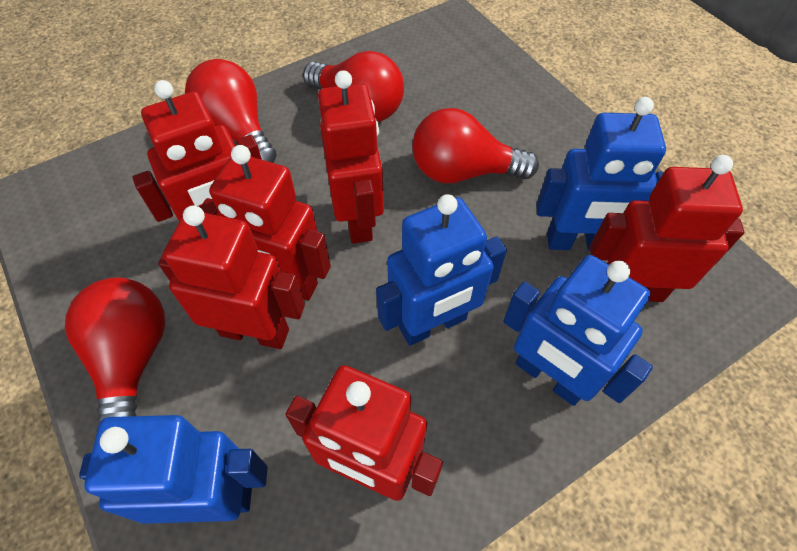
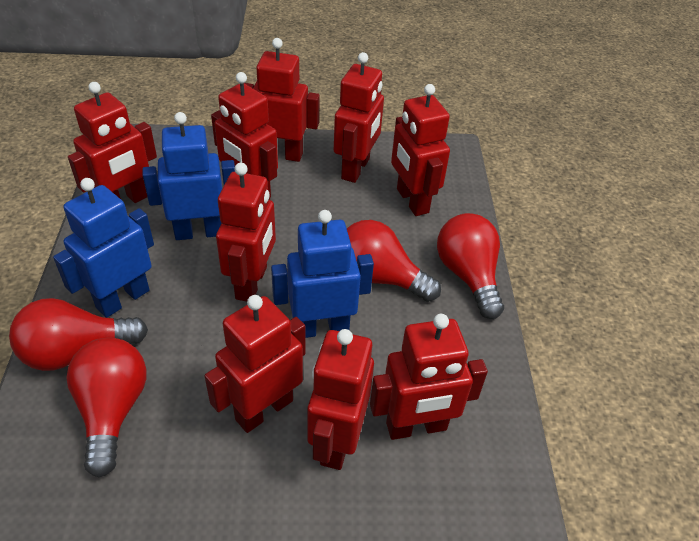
blue robot: 4 -> 3
red robot: 6 -> 9

